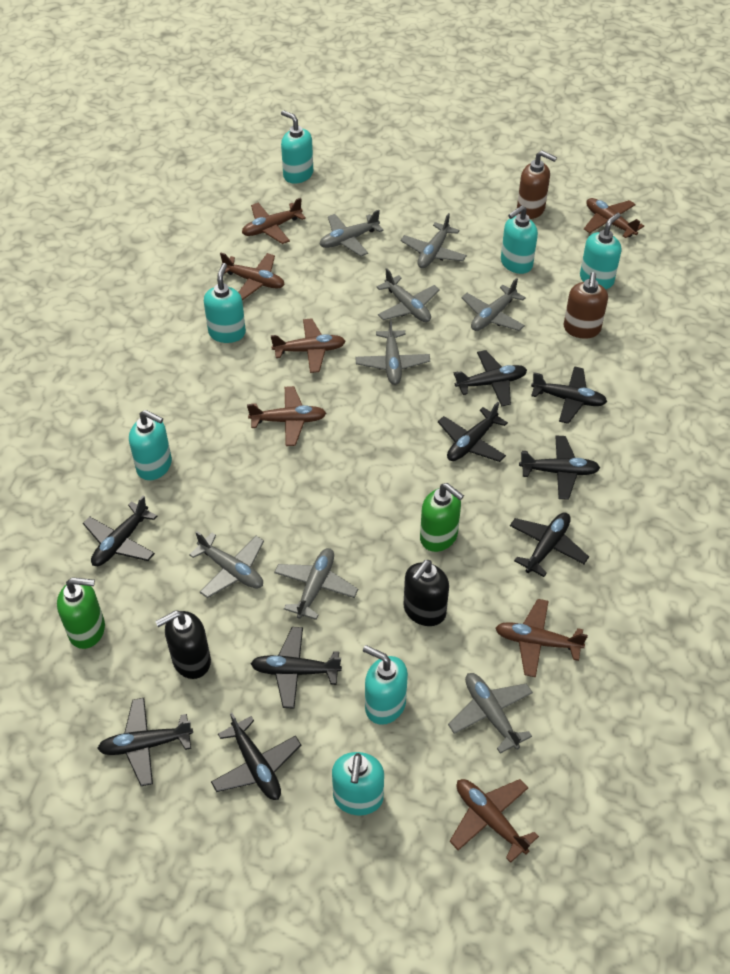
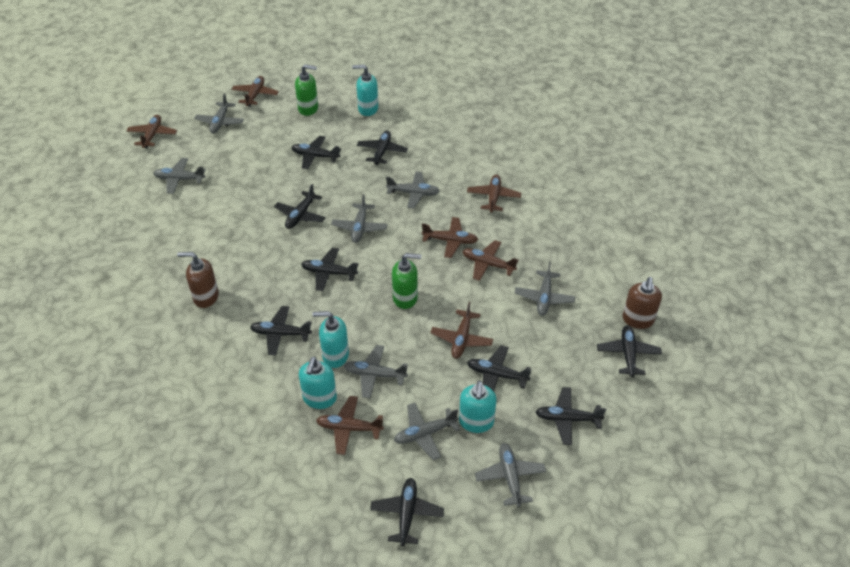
black soap dispenser: 2 -> 0
turquoise soap dispenser: 7 -> 4

